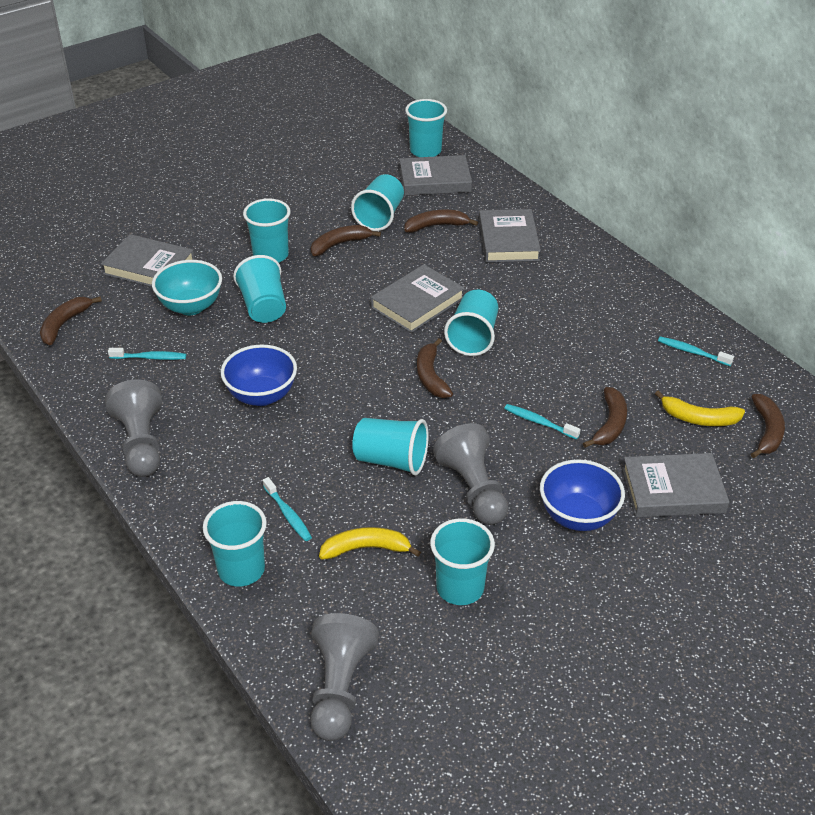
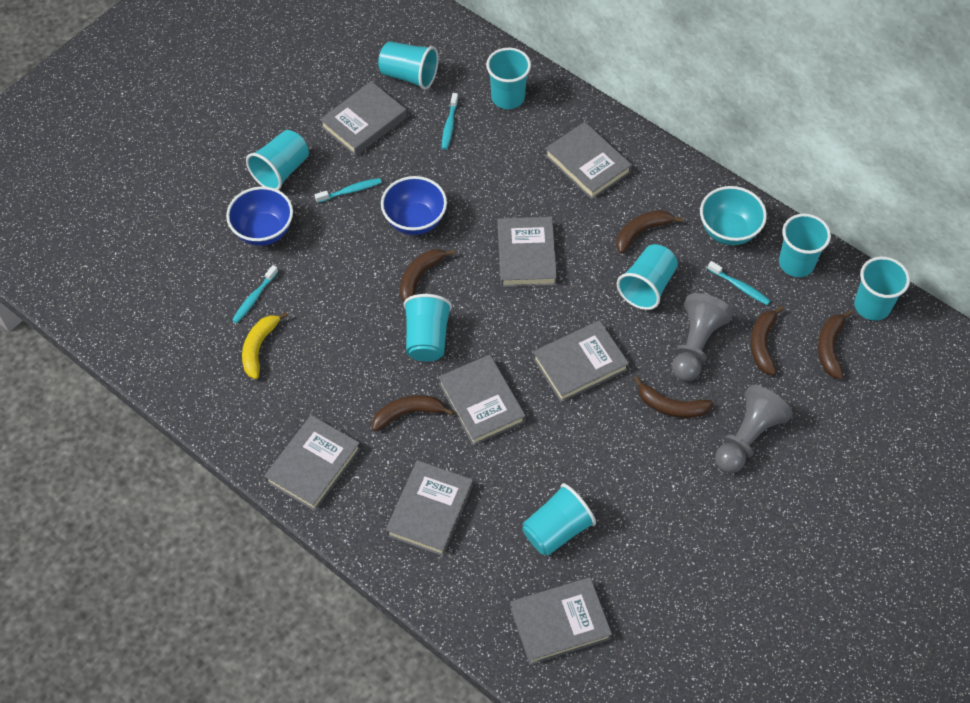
grey book: 5 -> 8
grey pawn: 3 -> 2
yellow banana: 2 -> 1

